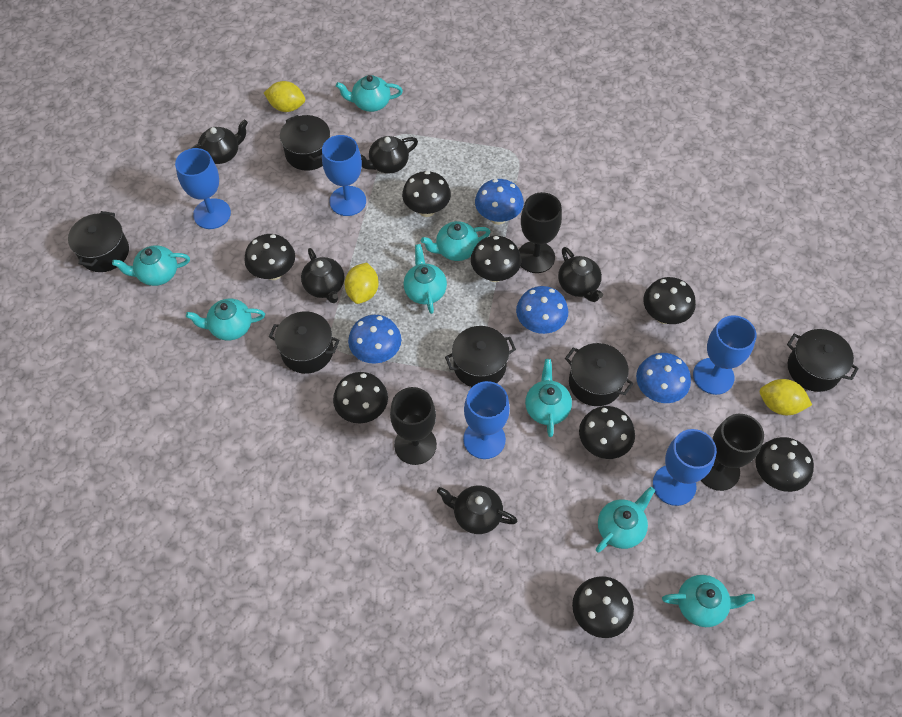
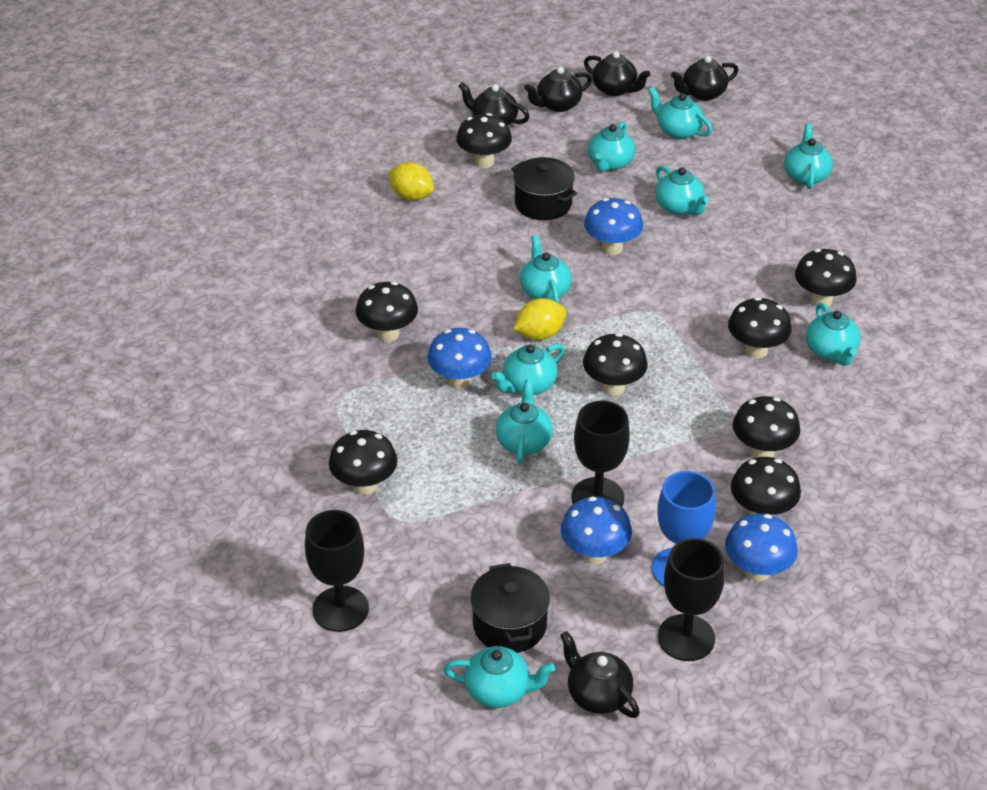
black pot: 6 -> 2
blue goblet: 5 -> 1
turquoise teapot: 8 -> 9
yellow lemon: 3 -> 2

